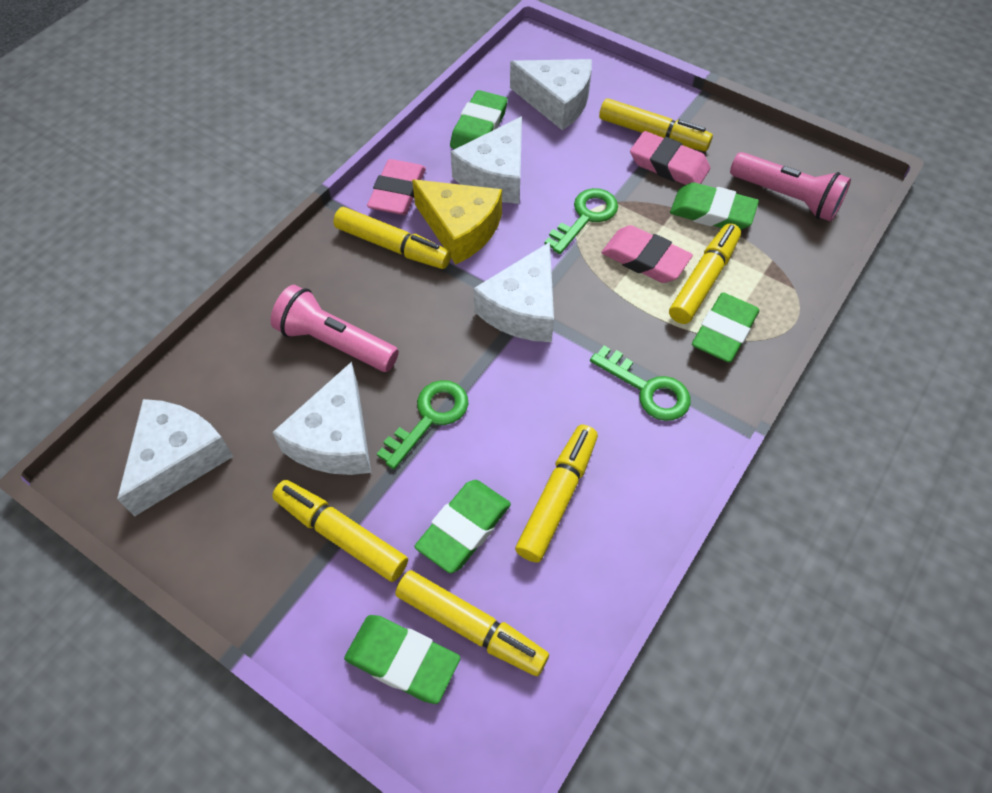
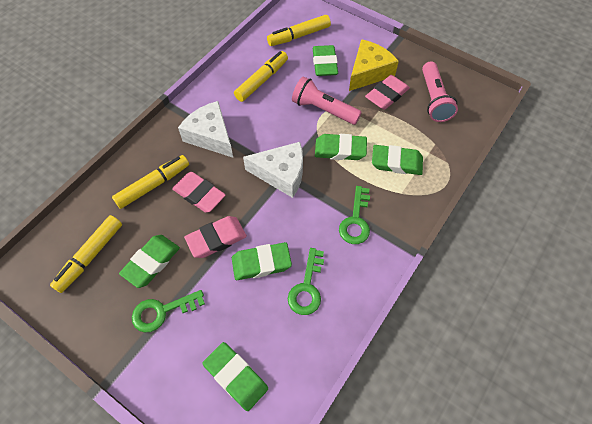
green eraser: 5 -> 6
white cheese: 5 -> 2
yellow marker: 6 -> 4

